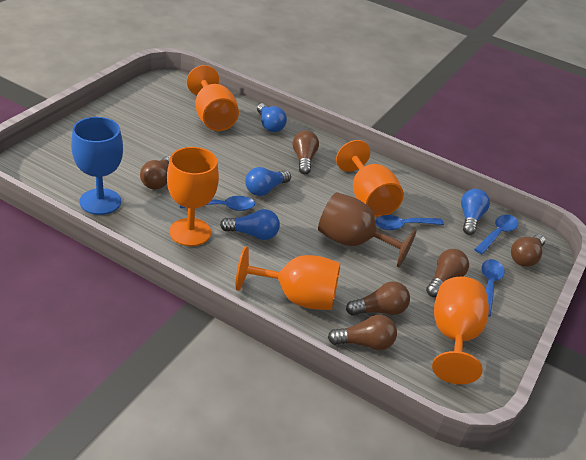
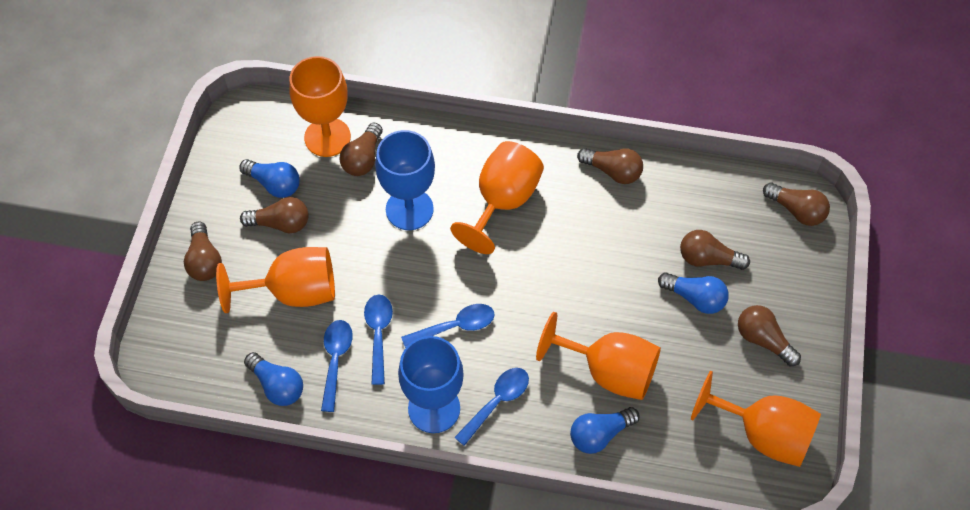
blue goblet: 1 -> 2
brown goblet: 1 -> 0
brown light bulb: 6 -> 7

